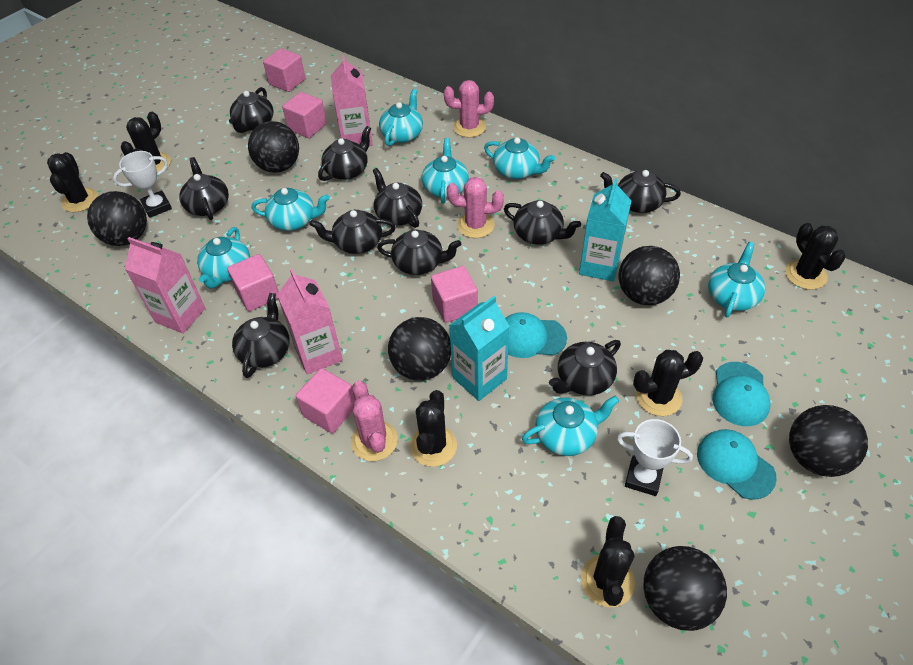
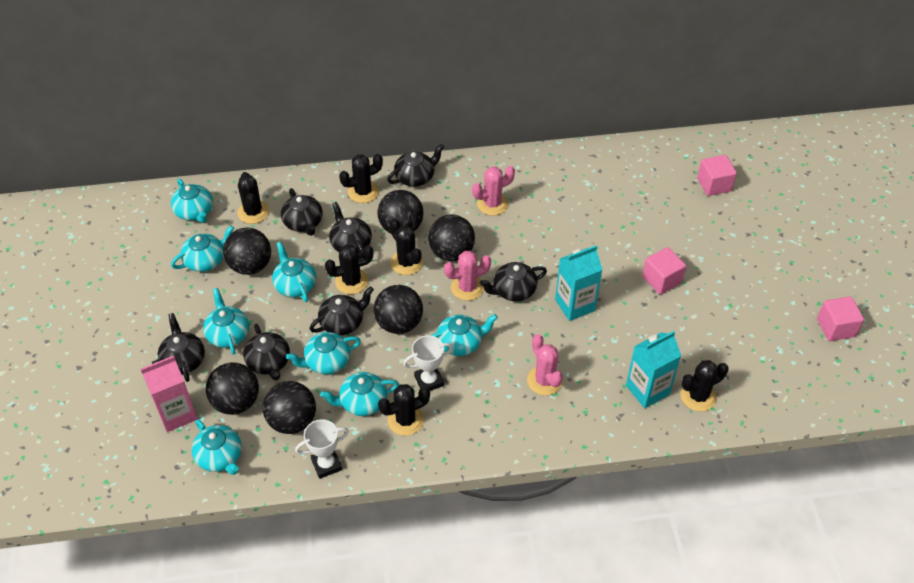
black teapot: 10 -> 7
pink carton: 3 -> 1
pink cube: 5 -> 3
turquoise cap: 3 -> 0
turquoise teapot: 7 -> 8

